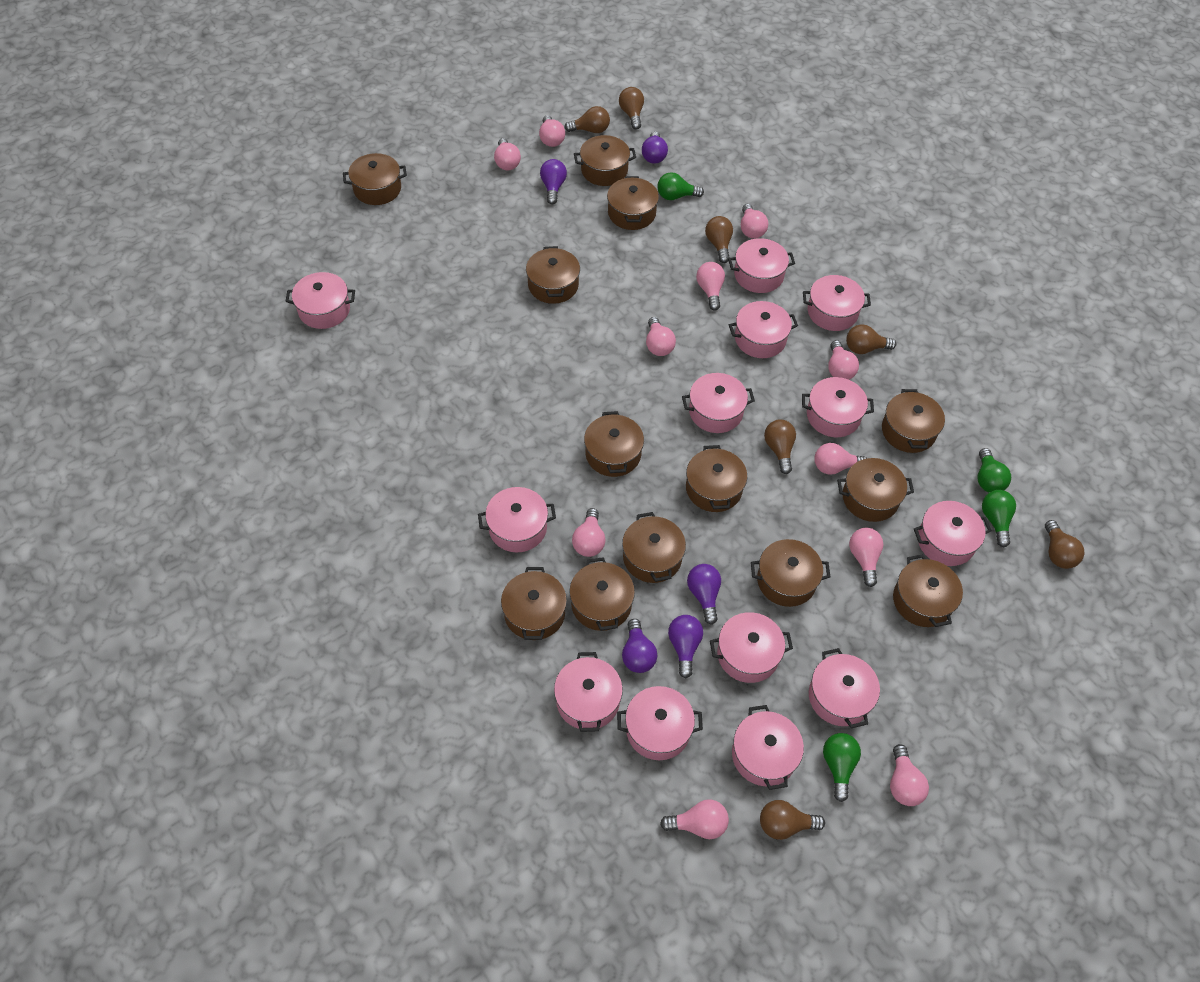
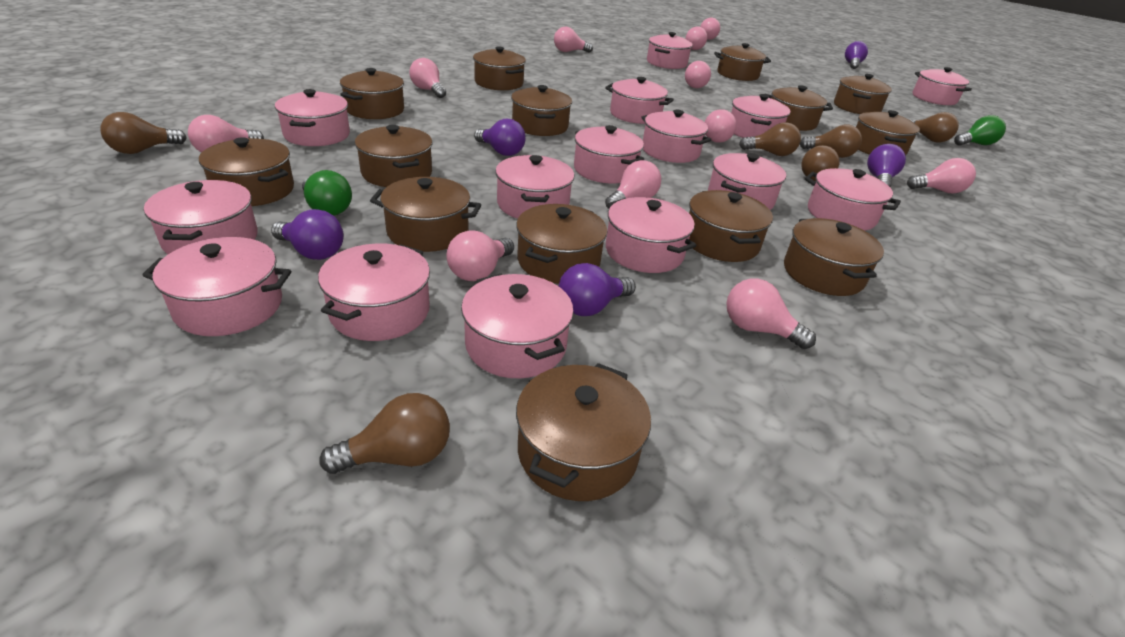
brown light bulb: 7 -> 6
brown pot: 13 -> 14
green light bulb: 4 -> 2
pink pot: 13 -> 15

